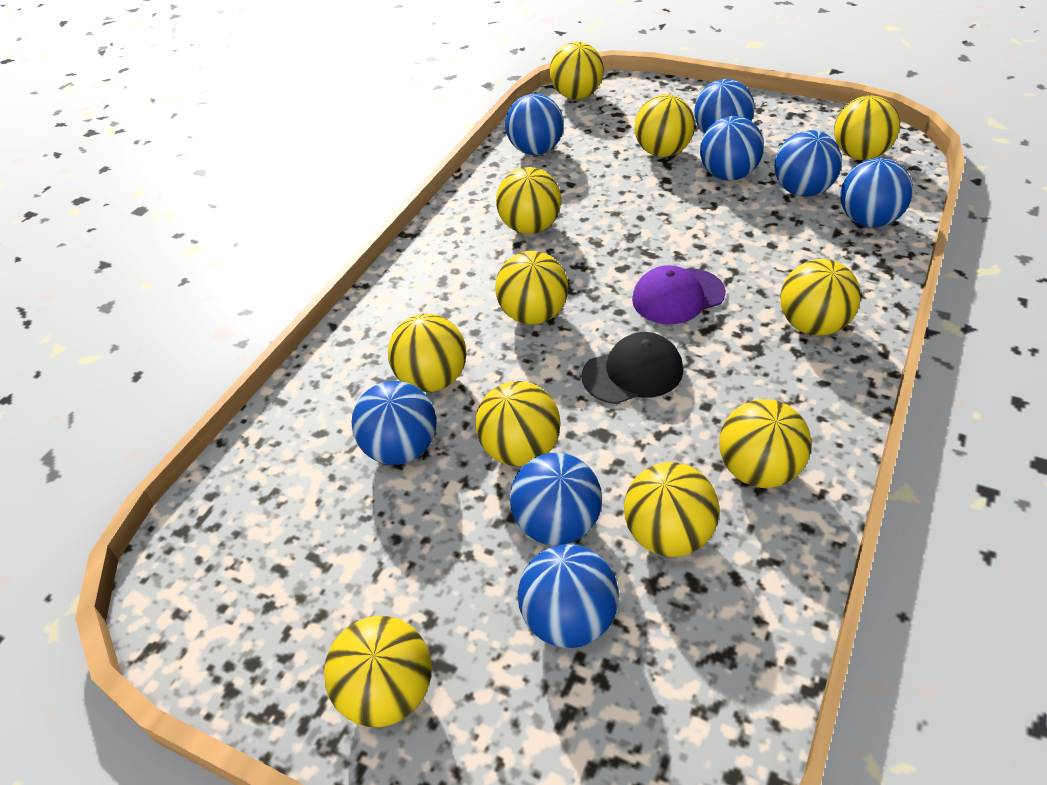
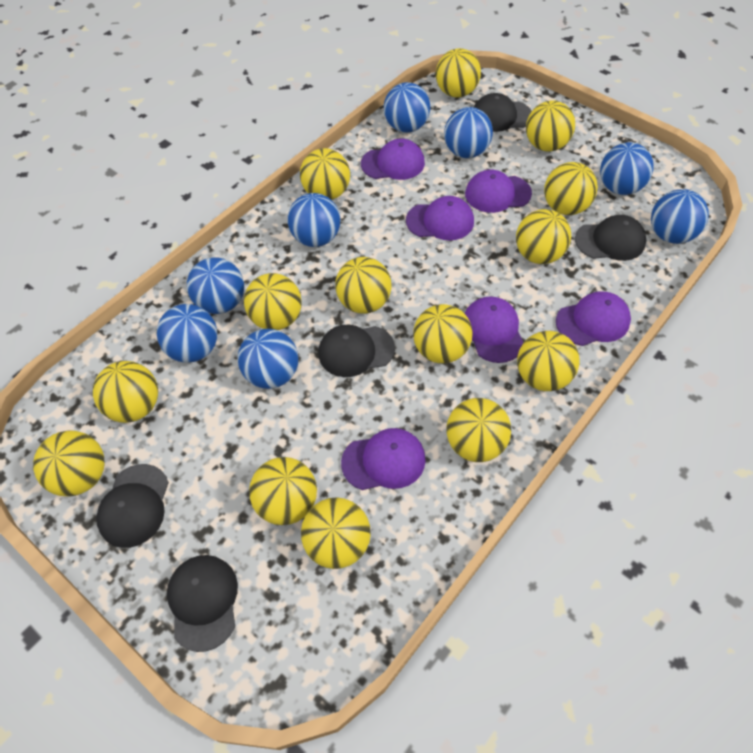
black cap: 1 -> 5
purple cap: 1 -> 6
yellow ball: 11 -> 14

